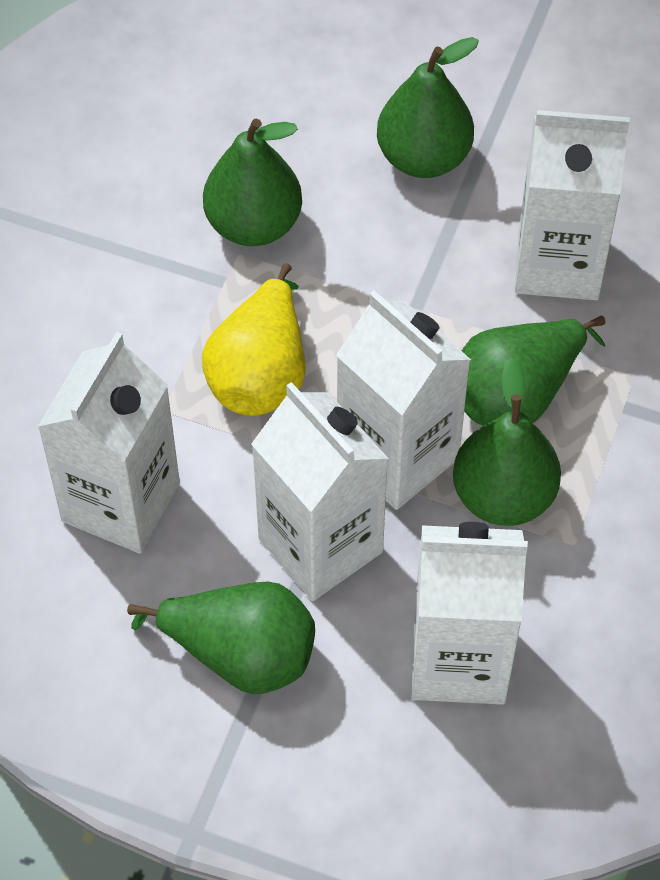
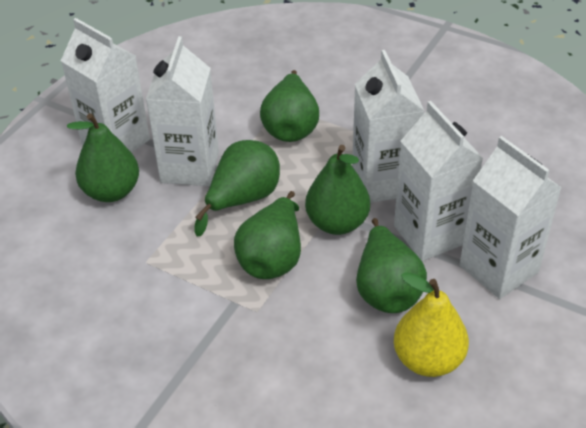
green pear: 5 -> 6

